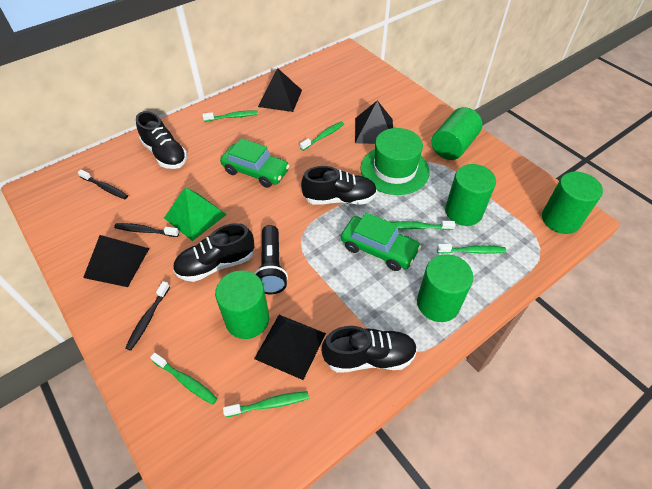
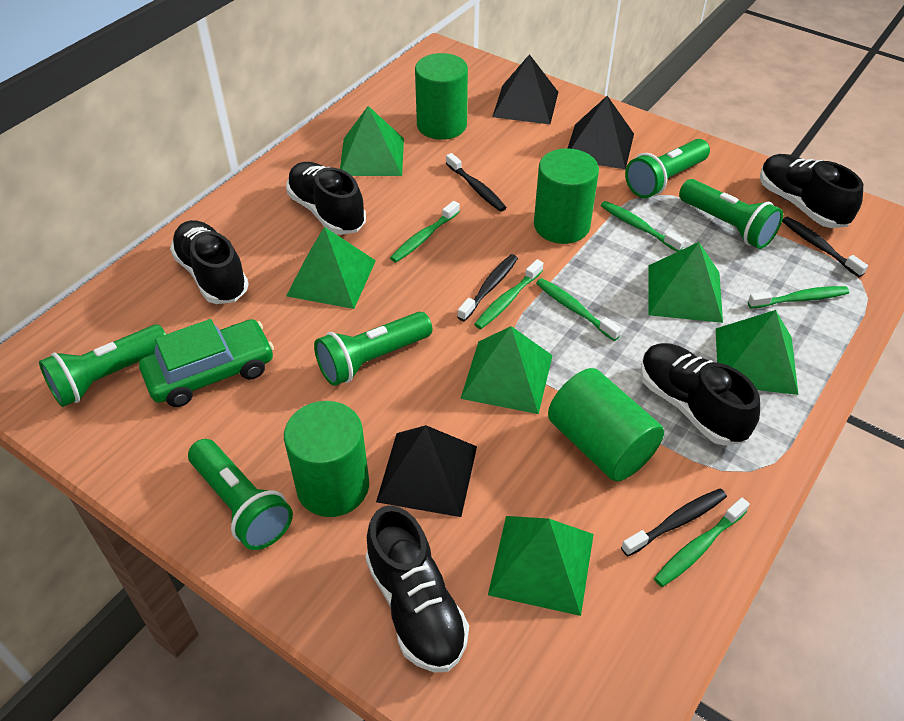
black flashlight: 1 -> 0
black pyramid: 4 -> 3
black shoe: 4 -> 5
black toothbrush: 3 -> 4
green car: 2 -> 1
green cylinder: 5 -> 4
green flashlight: 0 -> 5
green hat: 1 -> 0
green pyramid: 1 -> 6

